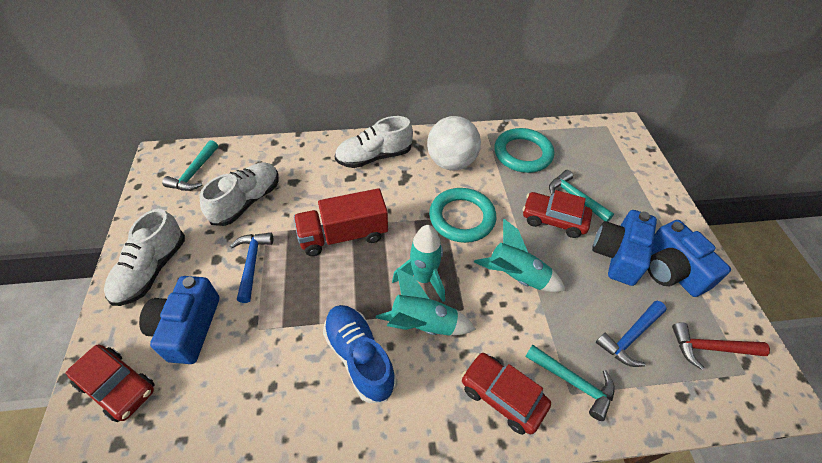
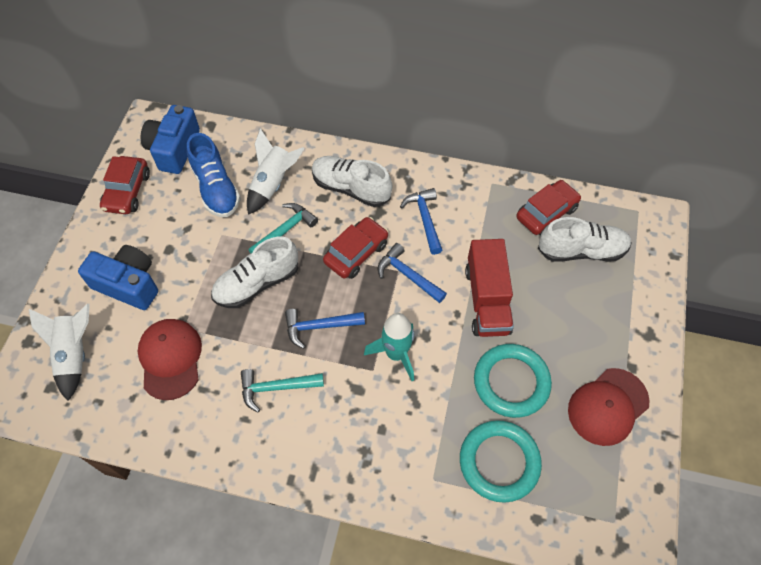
blue camera: 3 -> 2
blue hammer: 2 -> 3
red cap: 0 -> 2
red hammer: 1 -> 0
turquoise hammer: 3 -> 2
turquoise rocket: 3 -> 1
white ball: 1 -> 0
white rocket: 0 -> 2

